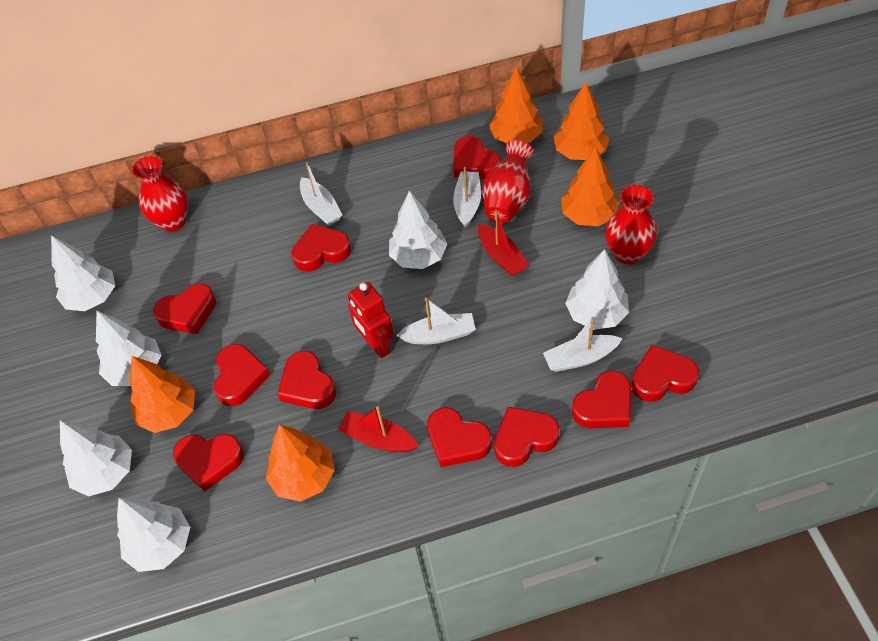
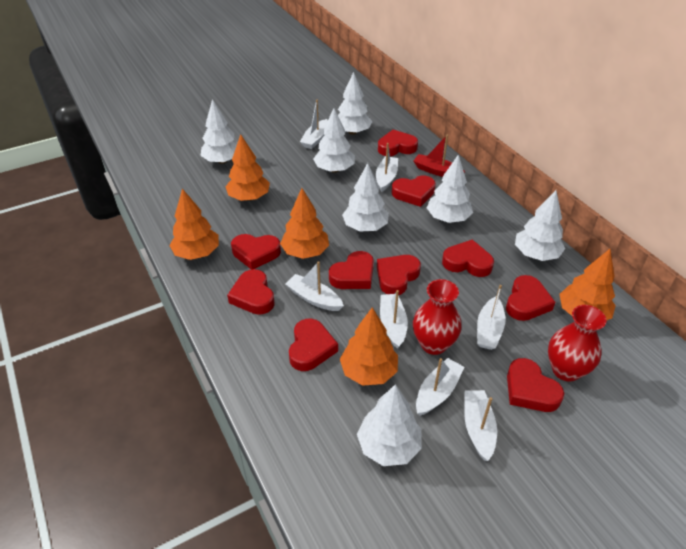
red boat: 2 -> 1
red robot: 1 -> 0
red vase: 3 -> 2
white boat: 4 -> 7
white tree: 6 -> 7

